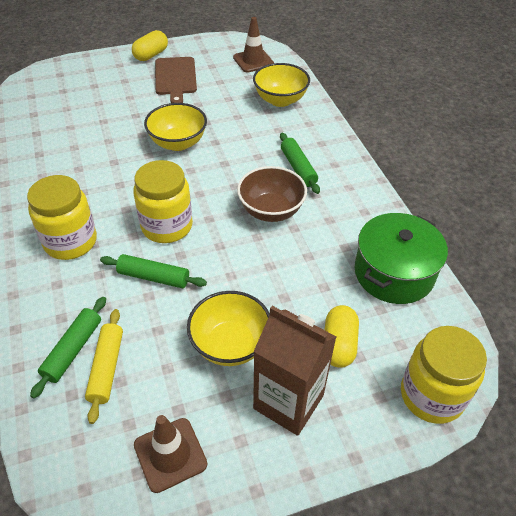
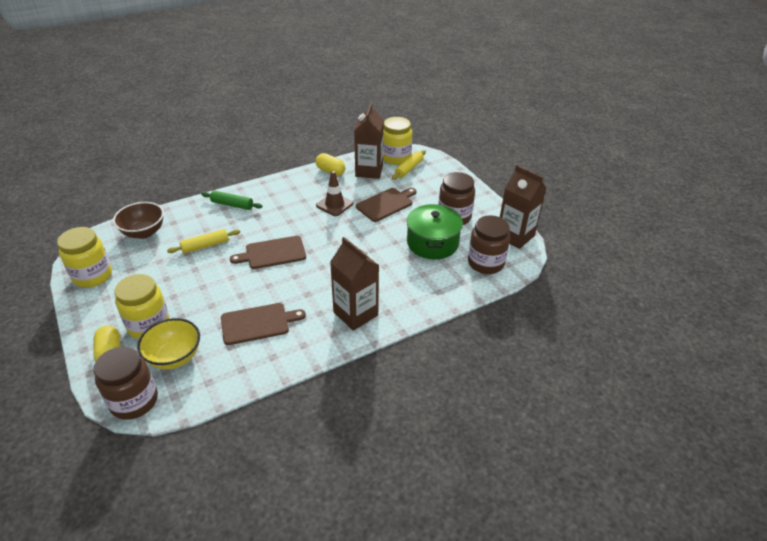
brown carton: 1 -> 3
brown cutting board: 1 -> 3
brown jar: 0 -> 3
brown traffic cone: 2 -> 1
green rolling pin: 3 -> 1
yellow bowl: 3 -> 1
yellow rolling pin: 1 -> 2

